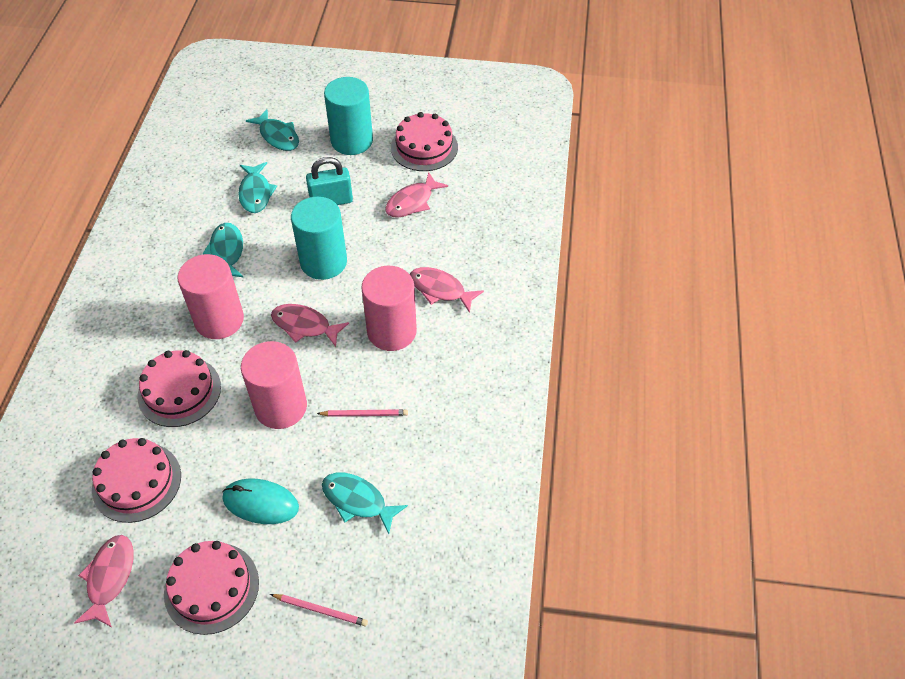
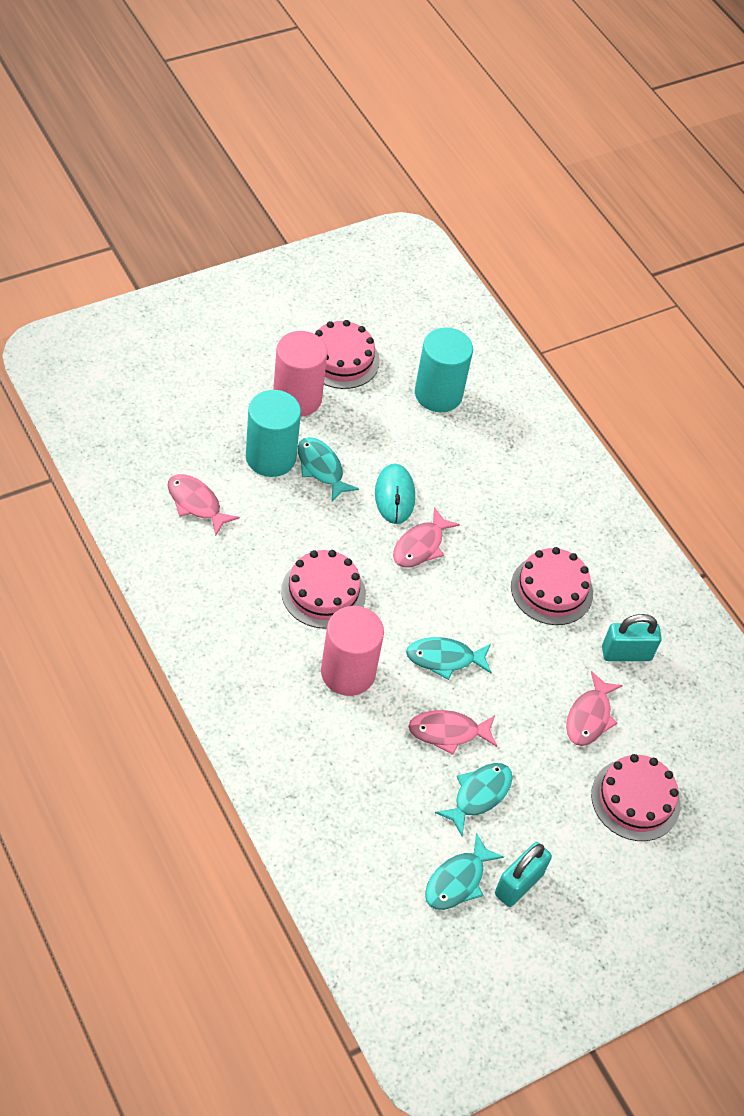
pink cylinder: 3 -> 2
pink pencil: 2 -> 0
turquoise padlock: 1 -> 2

